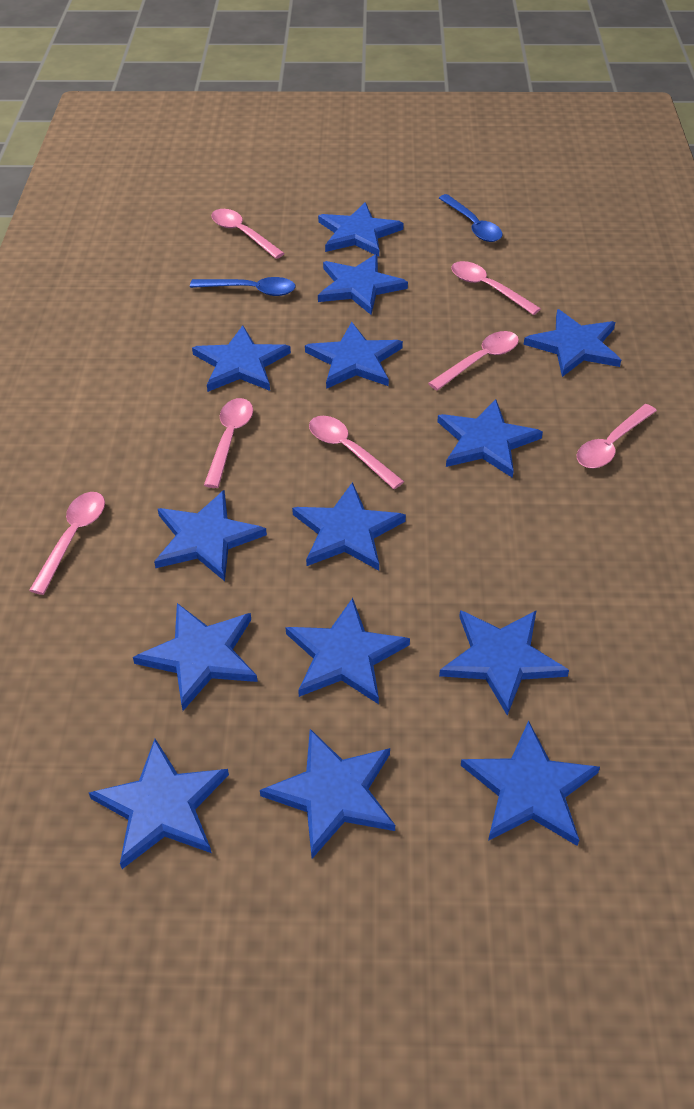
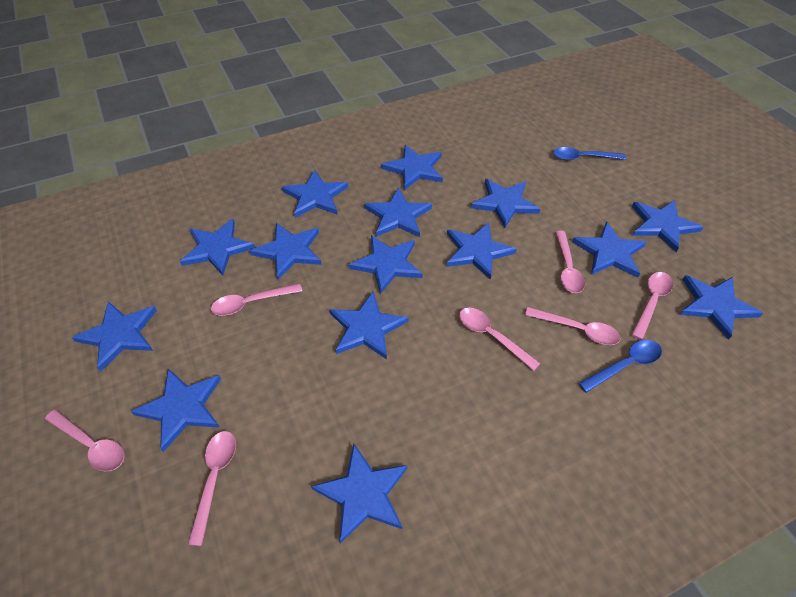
blue star: 14 -> 15

